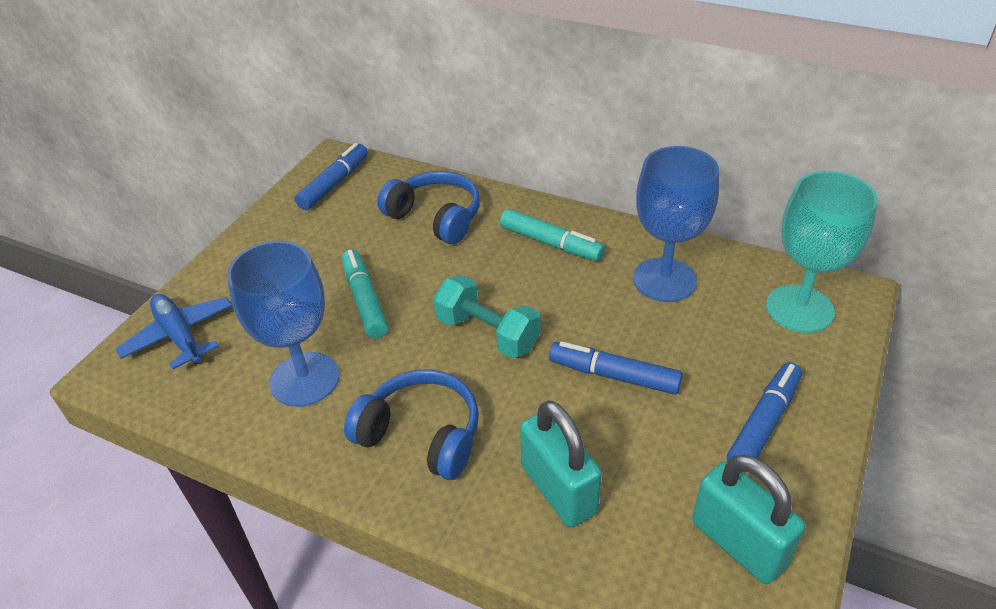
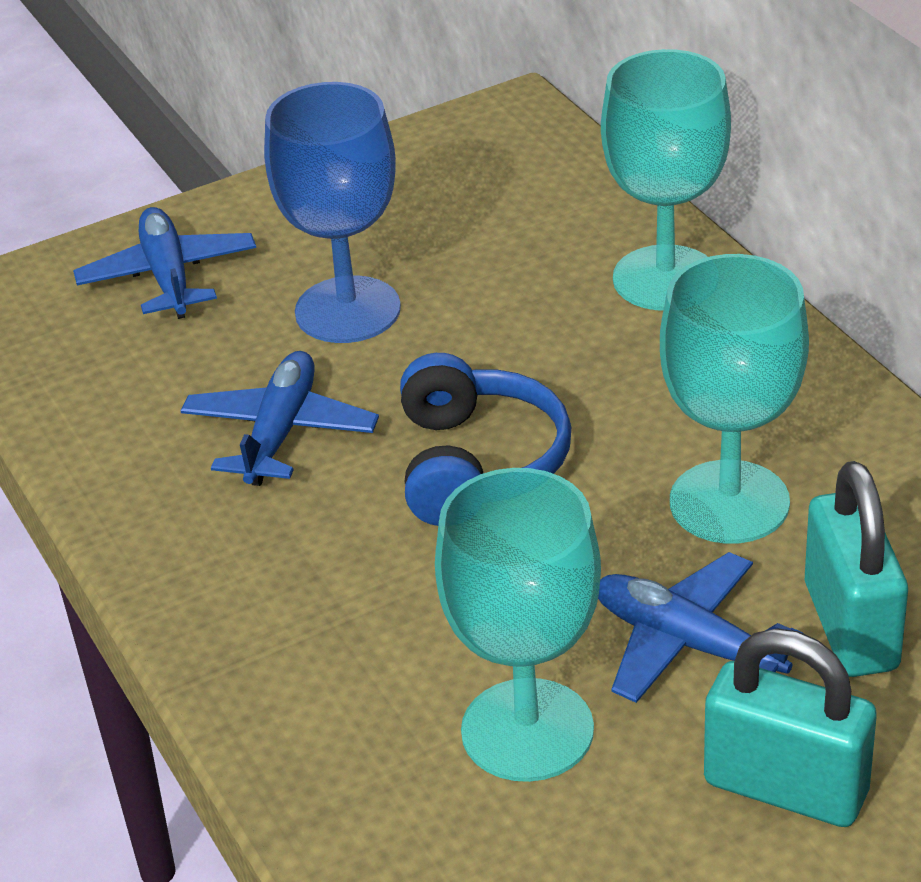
blue goblet: 2 -> 1
blue headphones: 2 -> 1
blue marker: 3 -> 0
blue plane: 1 -> 3
turquoise dumbbell: 1 -> 0
turquoise goblet: 1 -> 3
turquoise marker: 2 -> 0

